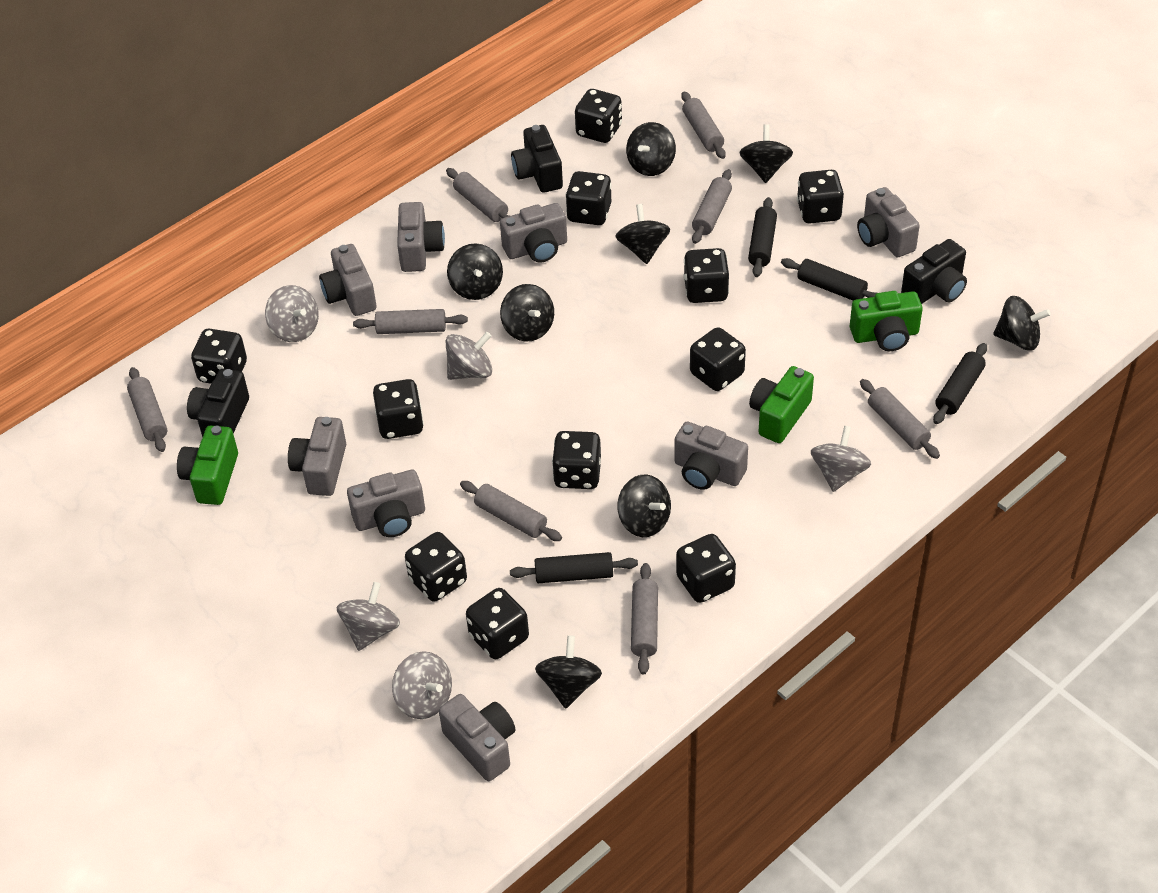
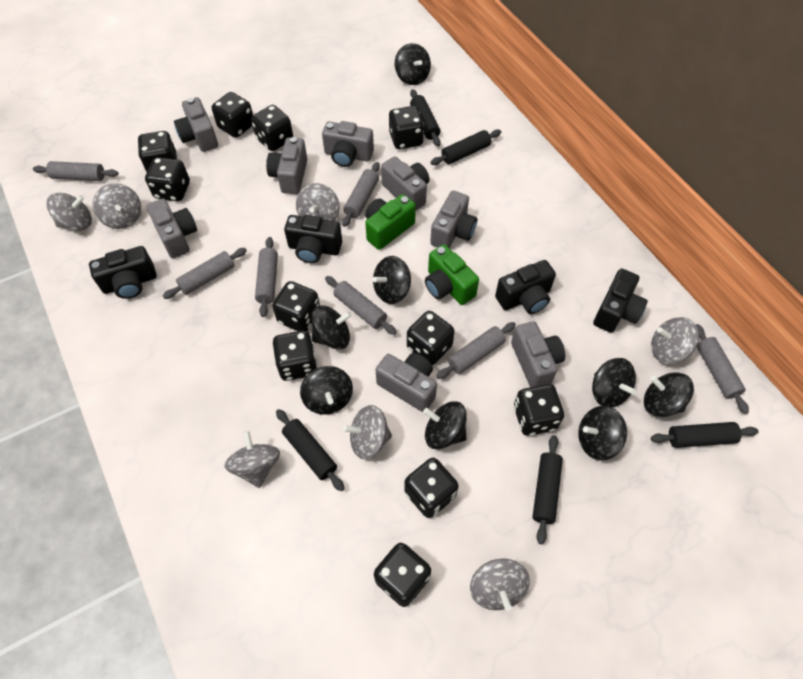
black camera: 3 -> 4
black rolling pin: 4 -> 5
green camera: 3 -> 2
grey rolling pin: 8 -> 7
grey spinning top: 5 -> 7

